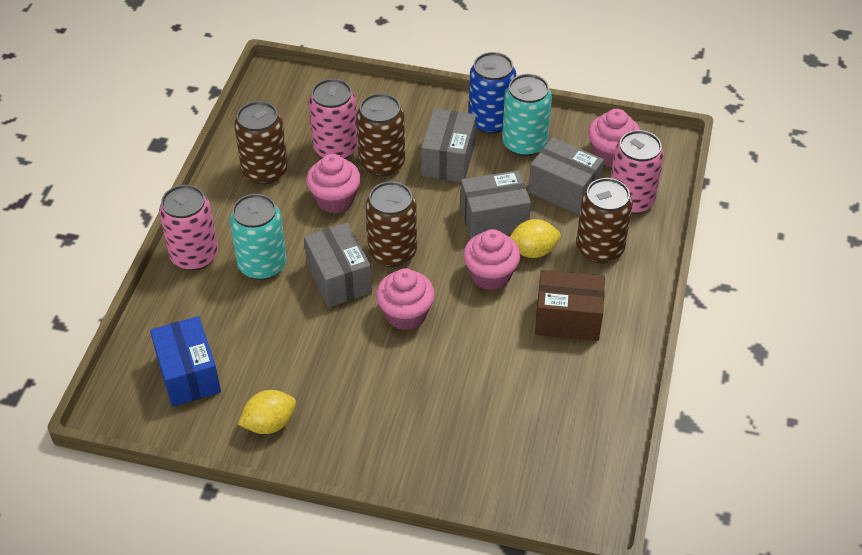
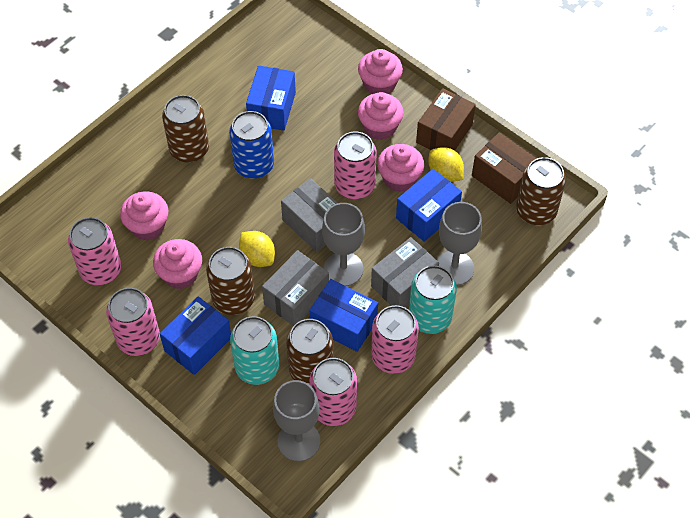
blue box: 1 -> 4
brown box: 1 -> 2
grey box: 4 -> 3
grey goblet: 0 -> 3
pink can: 3 -> 5
pink cupcake: 4 -> 5

